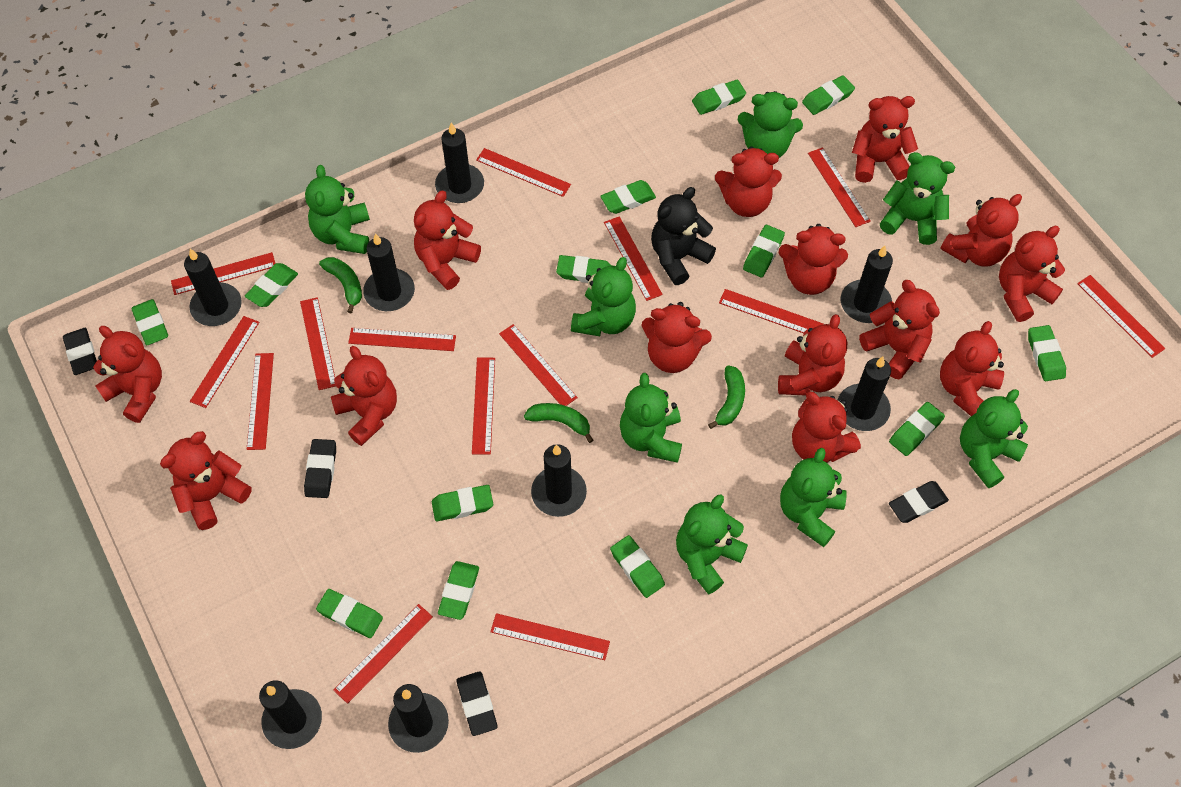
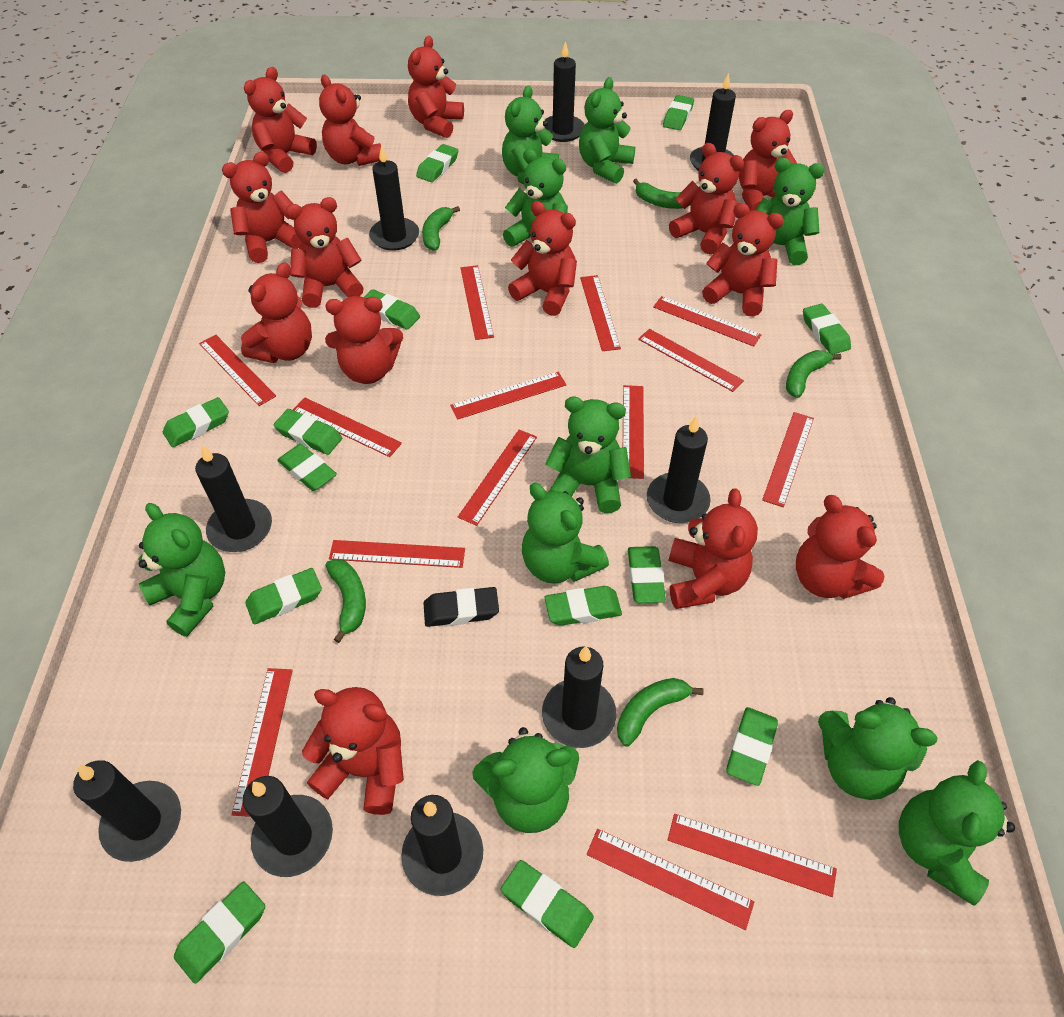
black candle: 8 -> 9
black eraser: 4 -> 1
black teddy bear: 1 -> 0
green banana: 3 -> 5
green teddy bear: 8 -> 10

